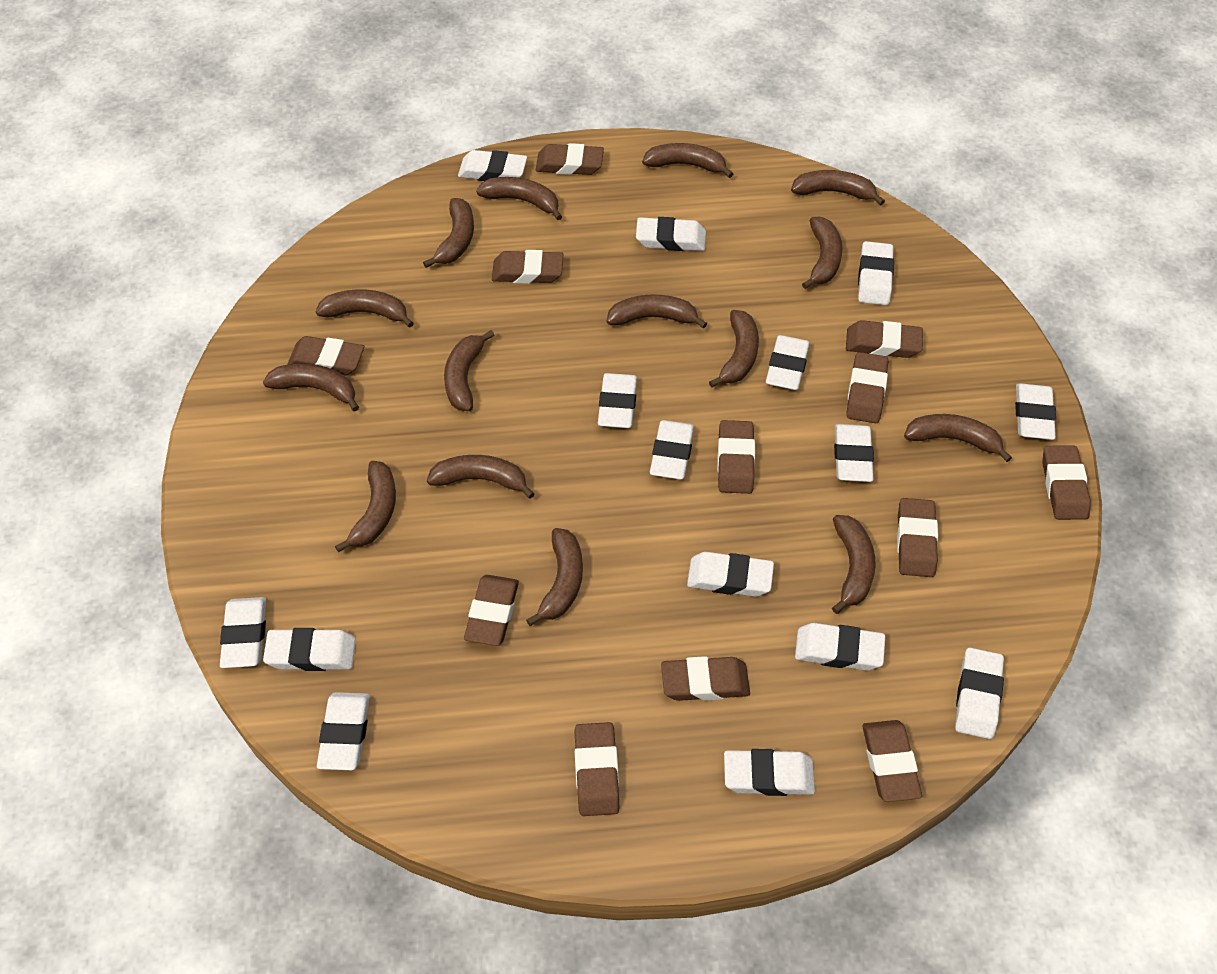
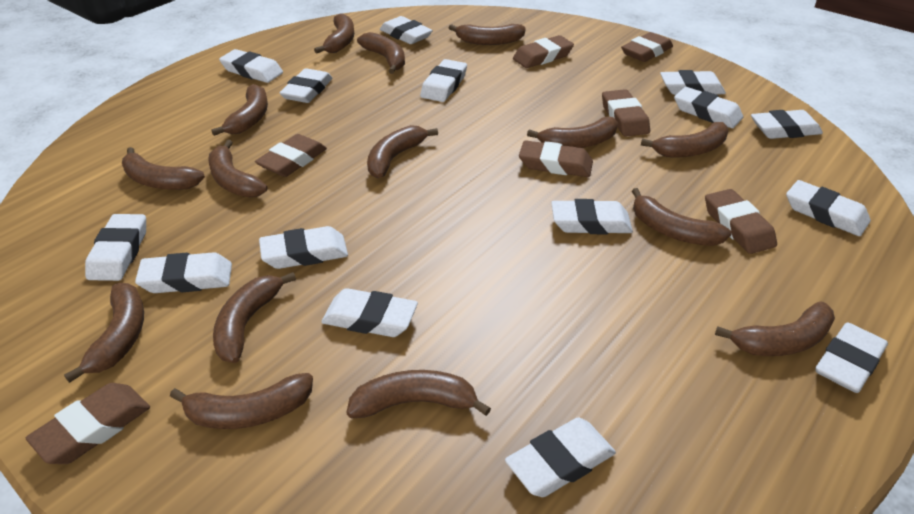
brown eraser: 12 -> 7

